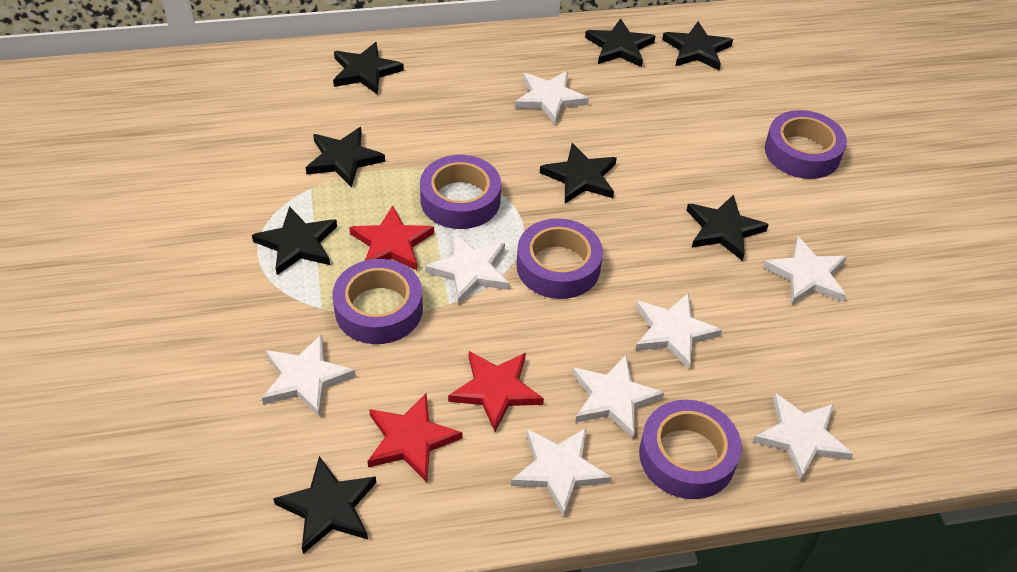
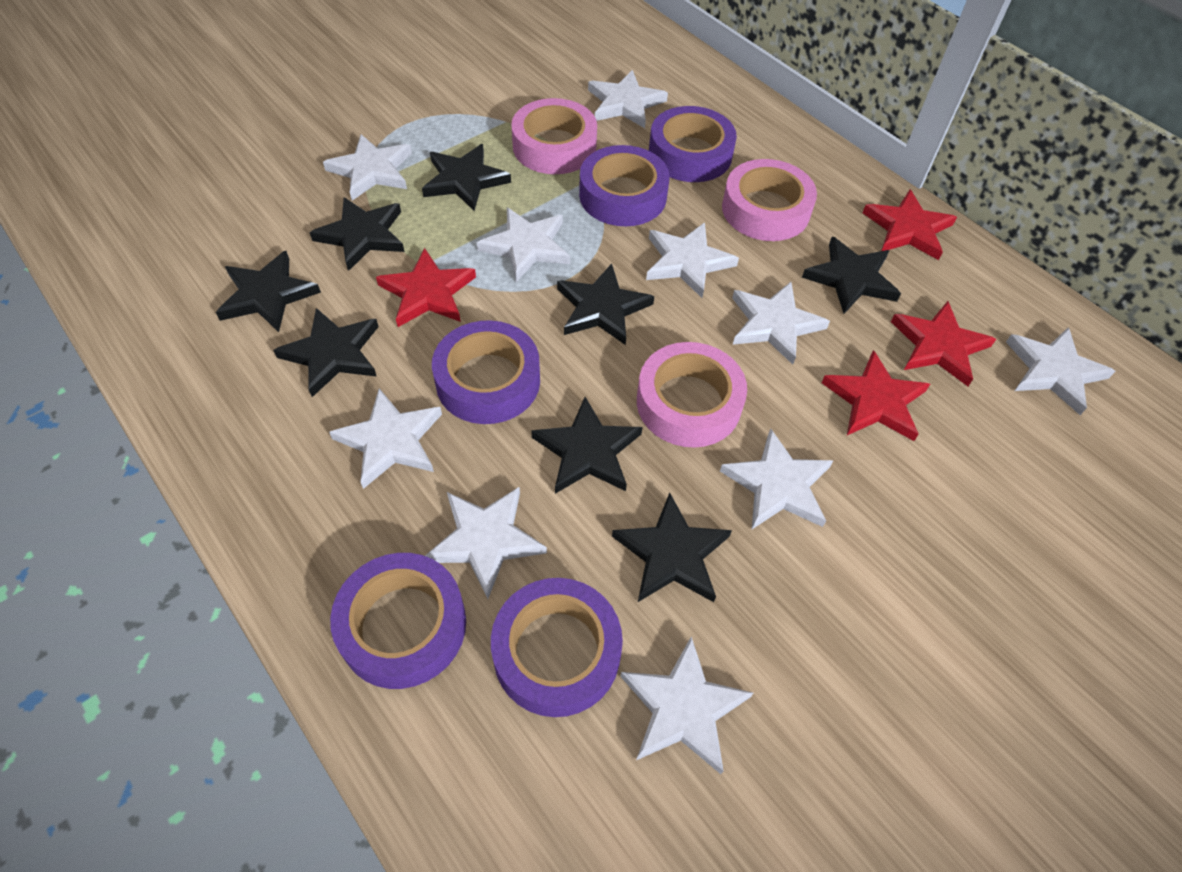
pink tape: 0 -> 3
red star: 3 -> 4
white star: 8 -> 10

